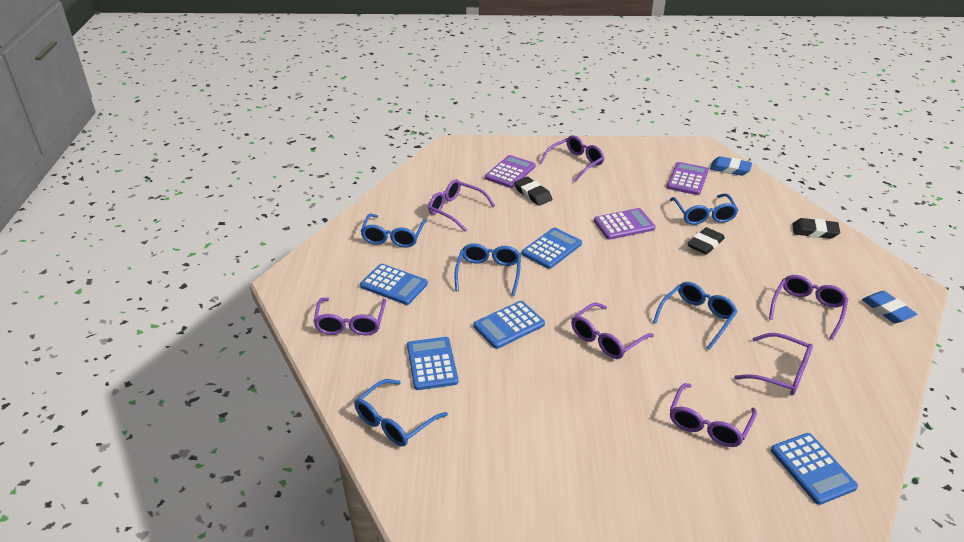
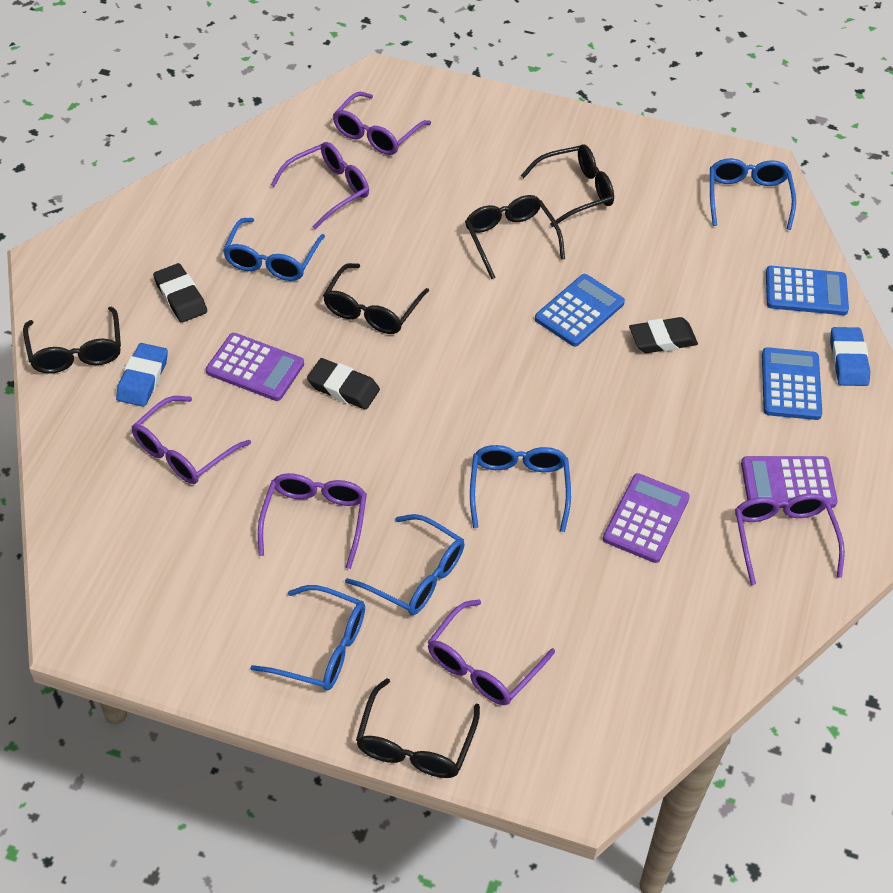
black glasses: 0 -> 5
blue calculator: 5 -> 3
purple glasses: 7 -> 6

